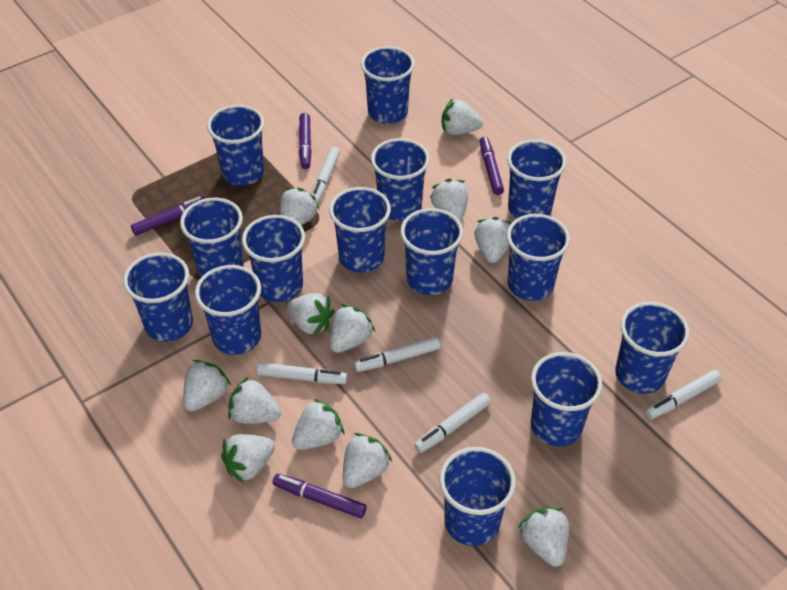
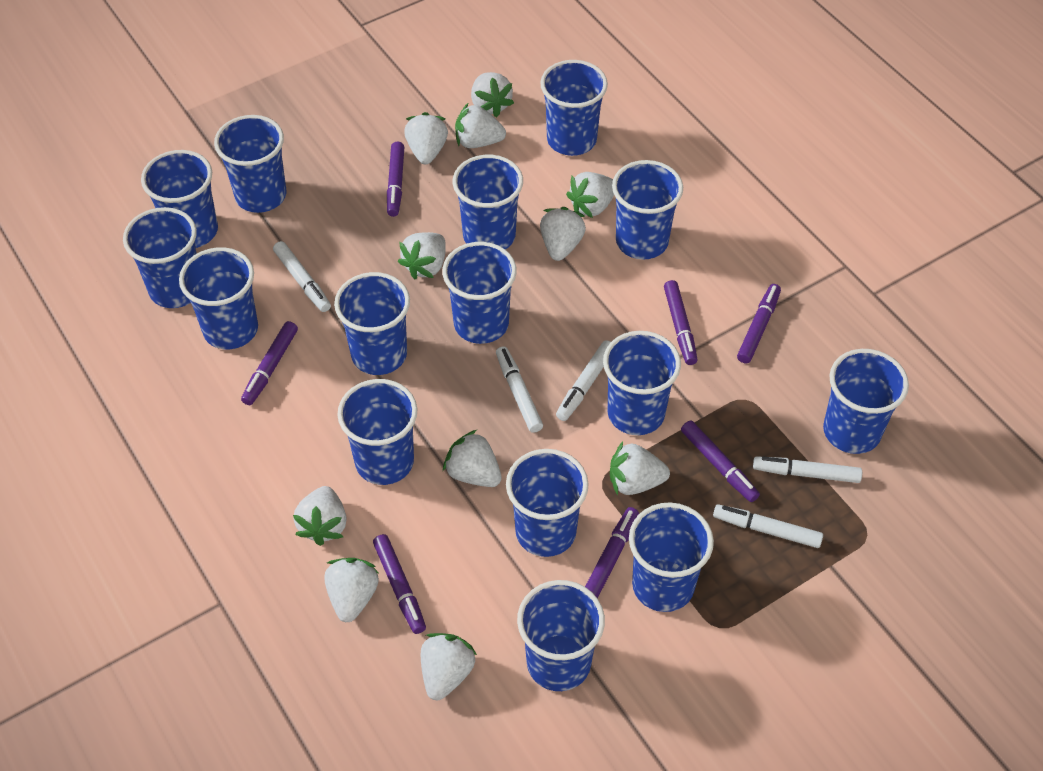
blue cup: 14 -> 15
purple marker: 4 -> 7
white strawberry: 12 -> 11

